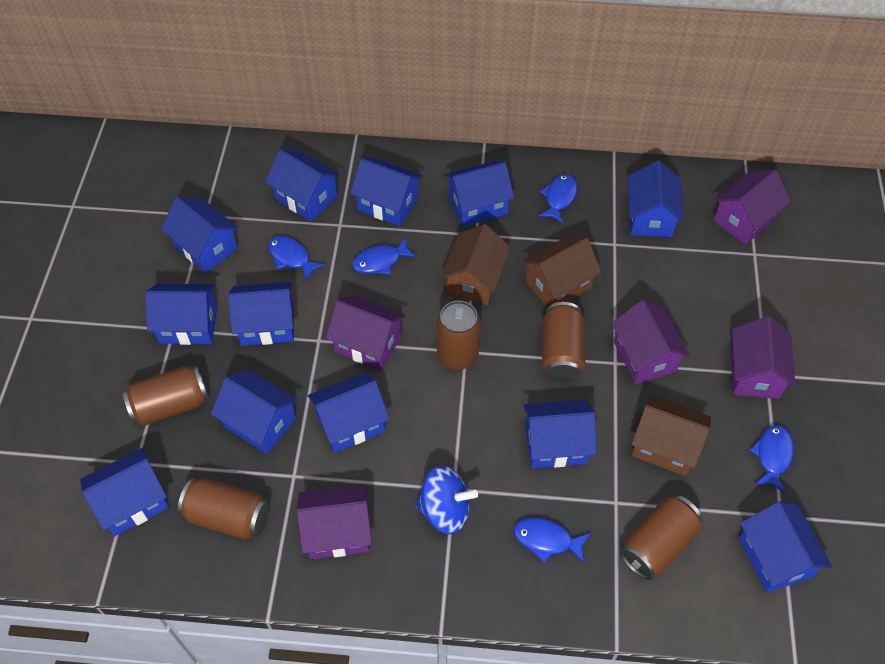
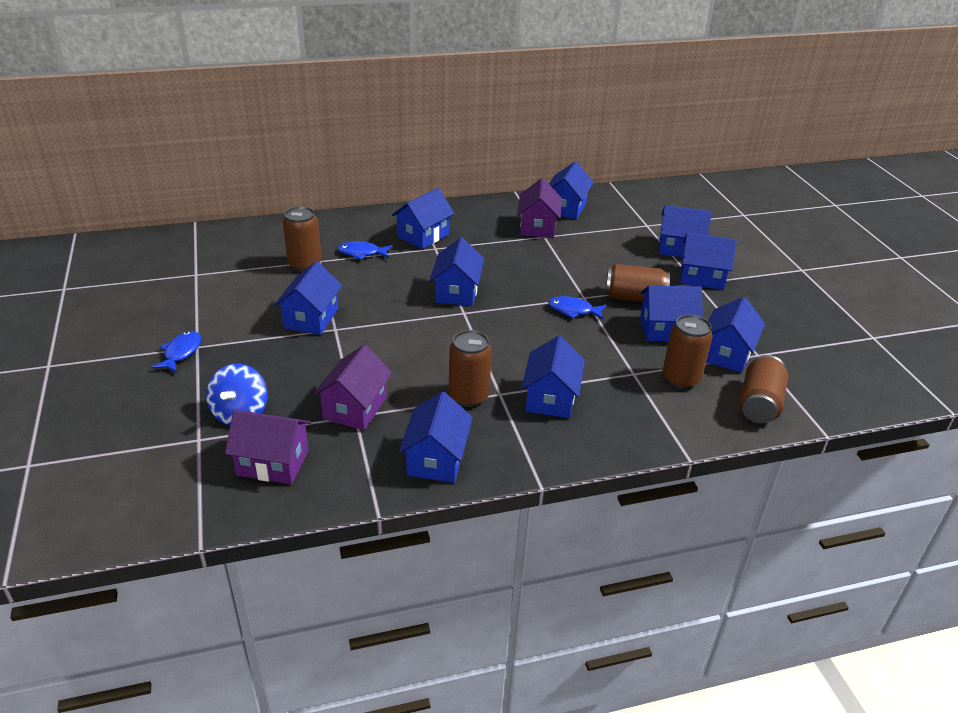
blue fish: 5 -> 3
blue house: 12 -> 10
brown house: 3 -> 0
purple house: 5 -> 3

